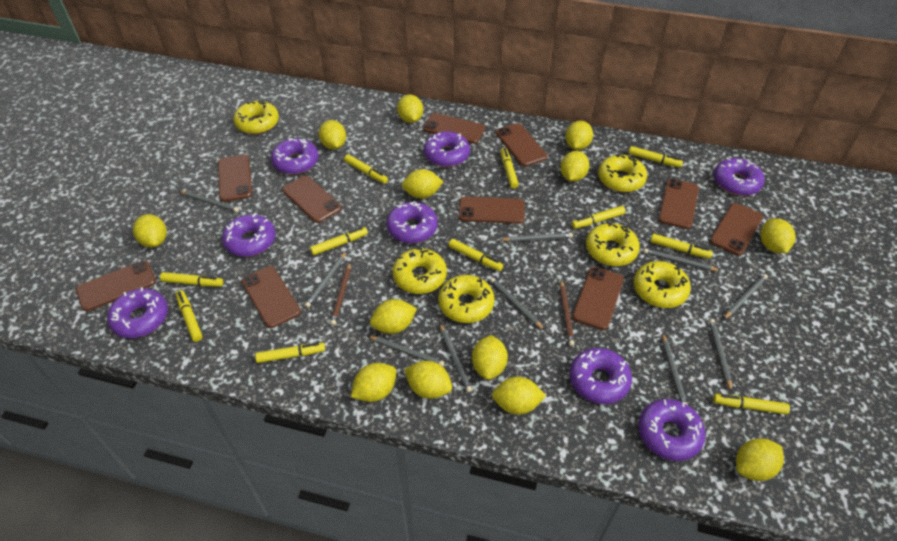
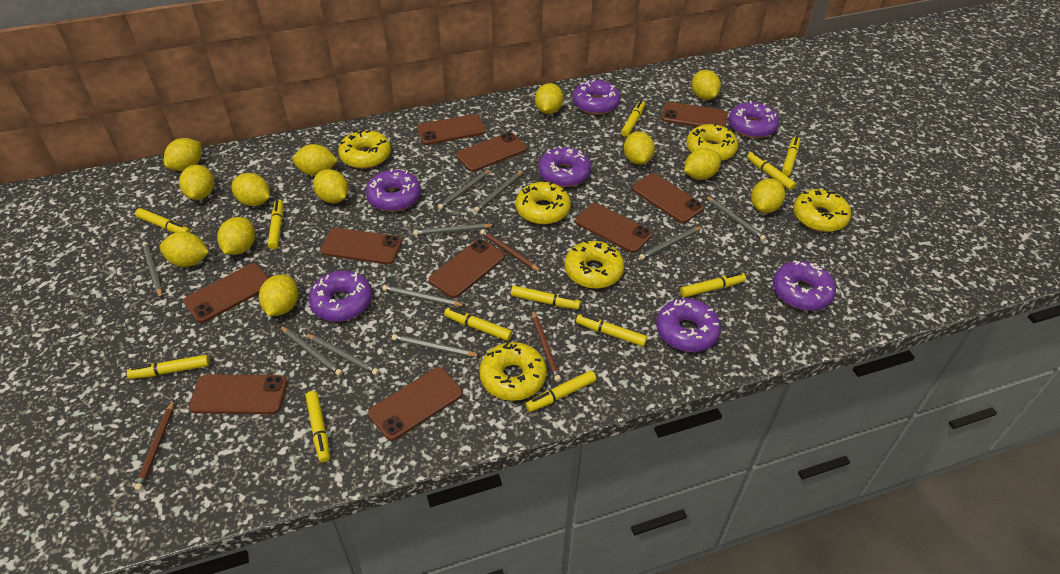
brown pencil: 2 -> 3
purple donut: 8 -> 7
yellow marker: 11 -> 12

